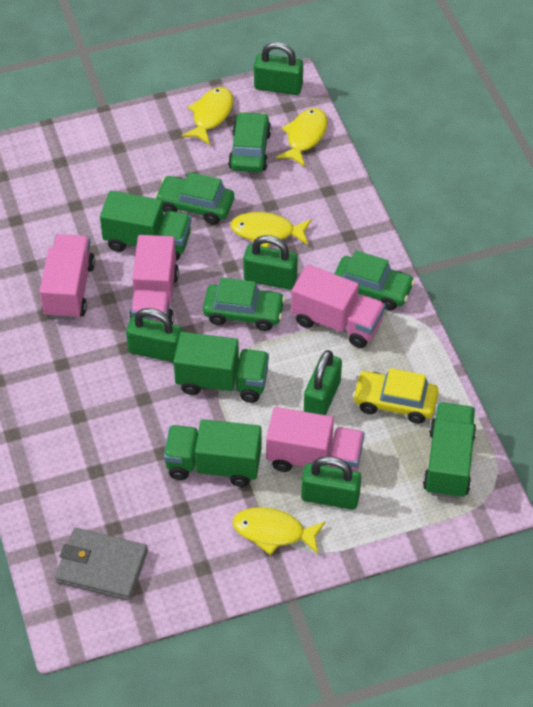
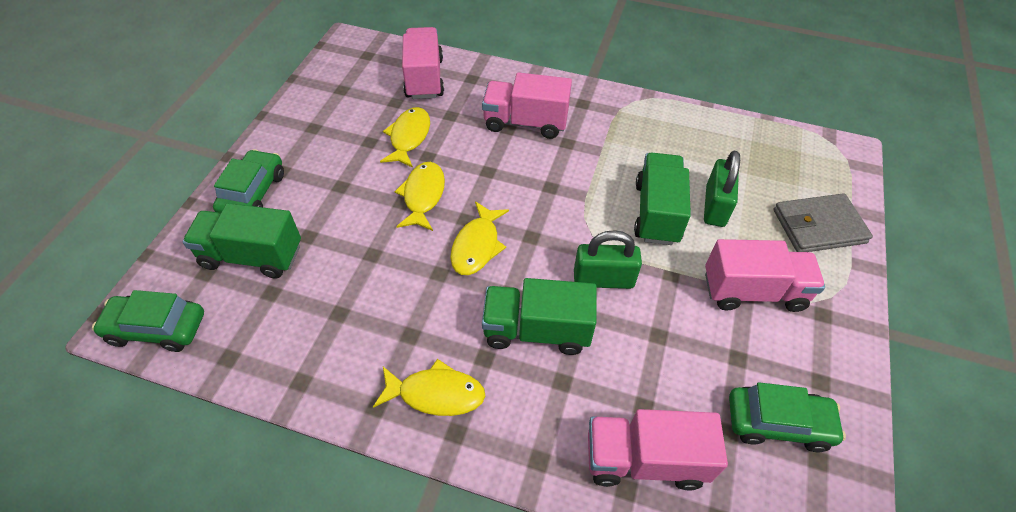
green car: 4 -> 3
green padlock: 5 -> 2
green truck: 4 -> 3
yellow car: 1 -> 0

